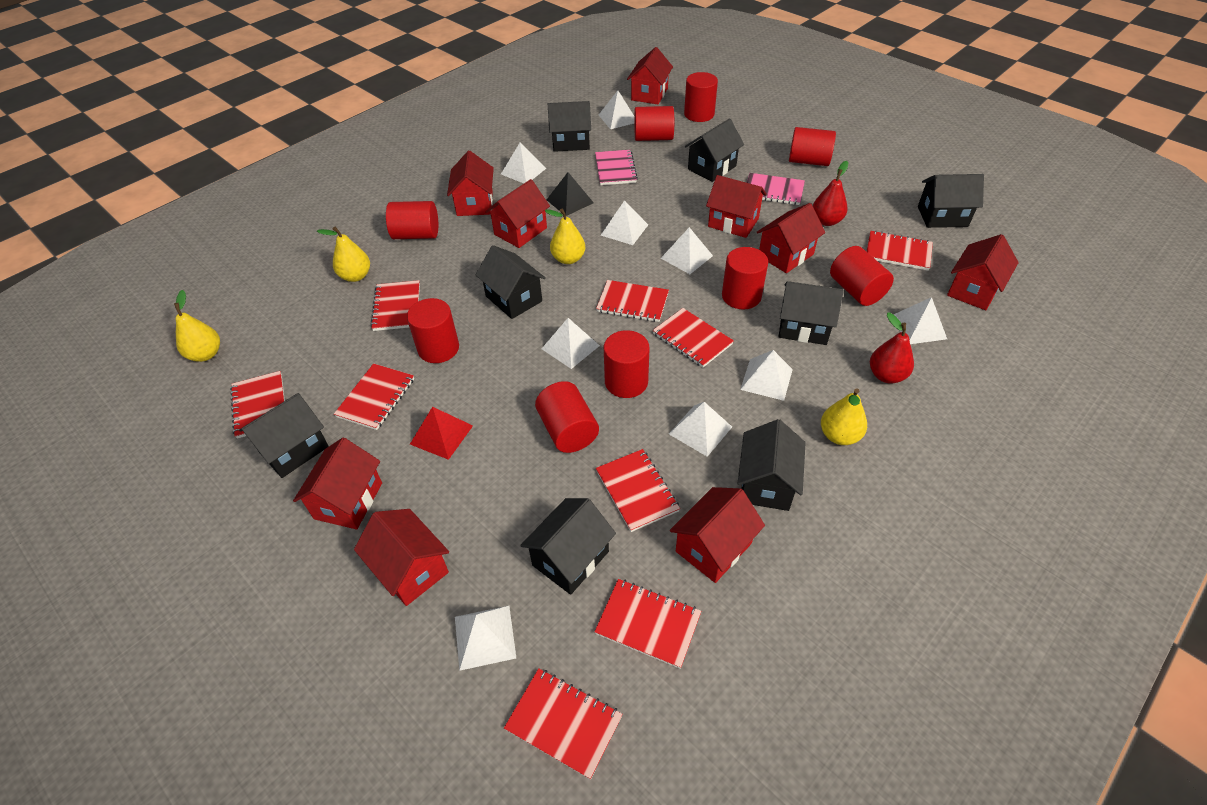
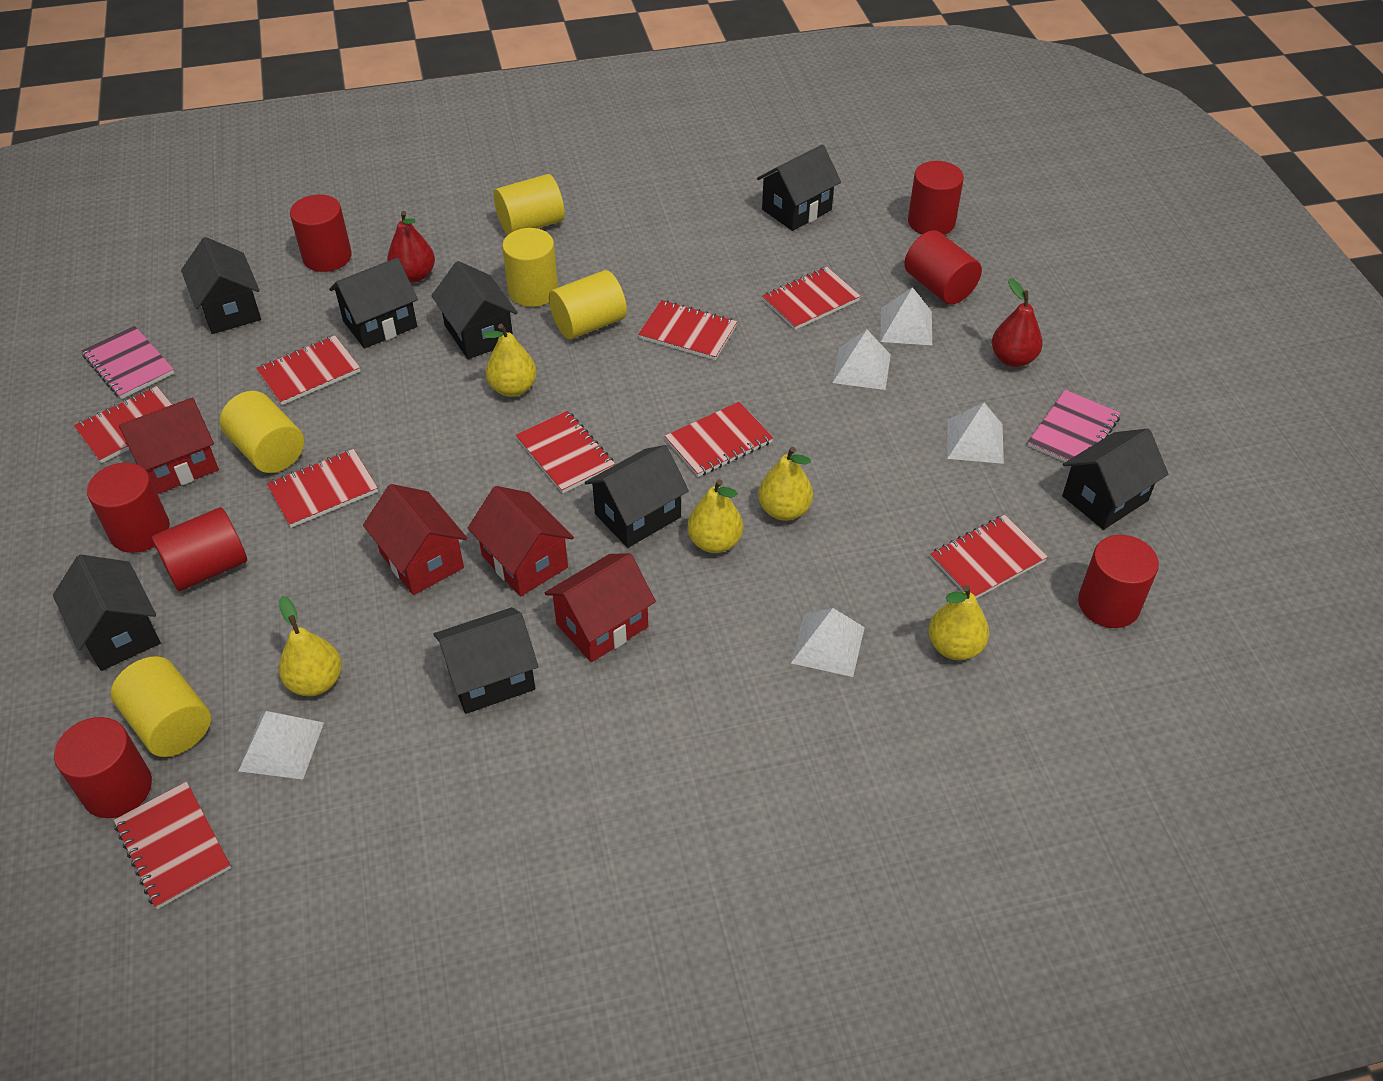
black pyramid: 1 -> 0
red cylinder: 9 -> 7
red house: 9 -> 4
red pyramid: 1 -> 0
white pyramid: 9 -> 5
yellow cylinder: 0 -> 5
yellow pear: 4 -> 5

